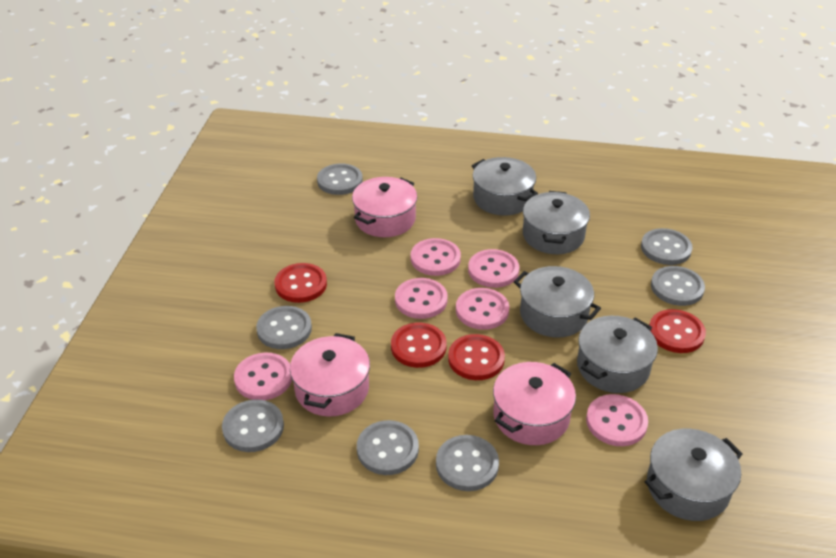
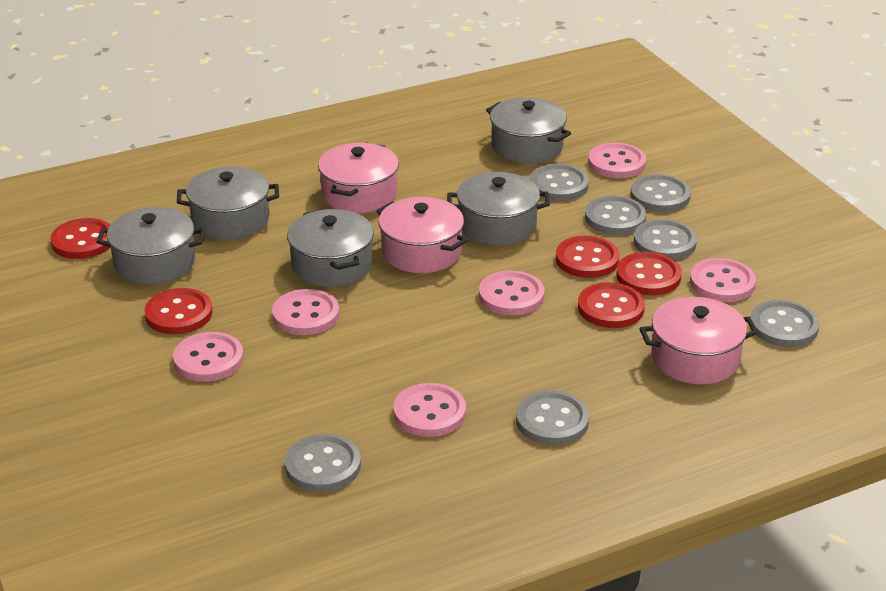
red button: 4 -> 5

